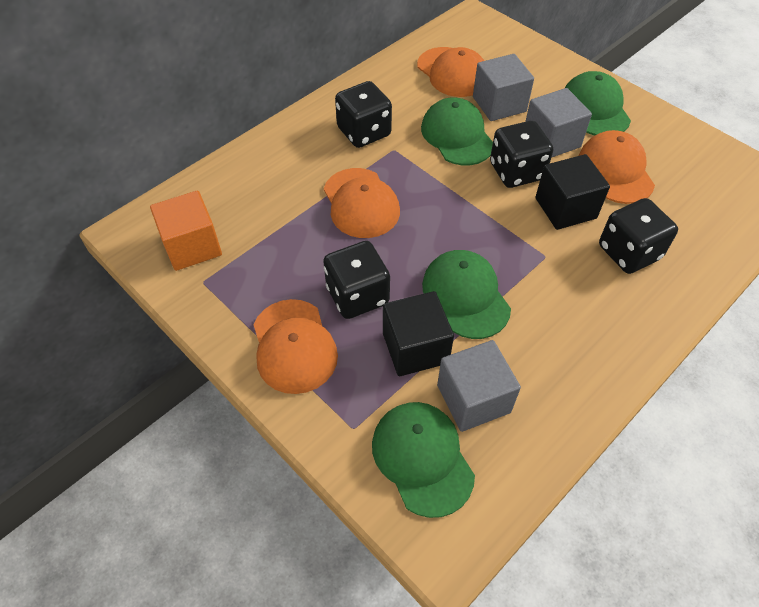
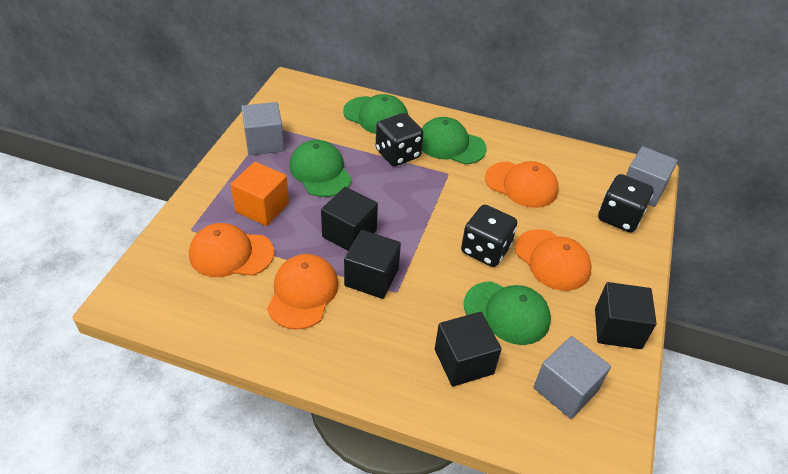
black cube: 2 -> 4
black dice: 4 -> 3

